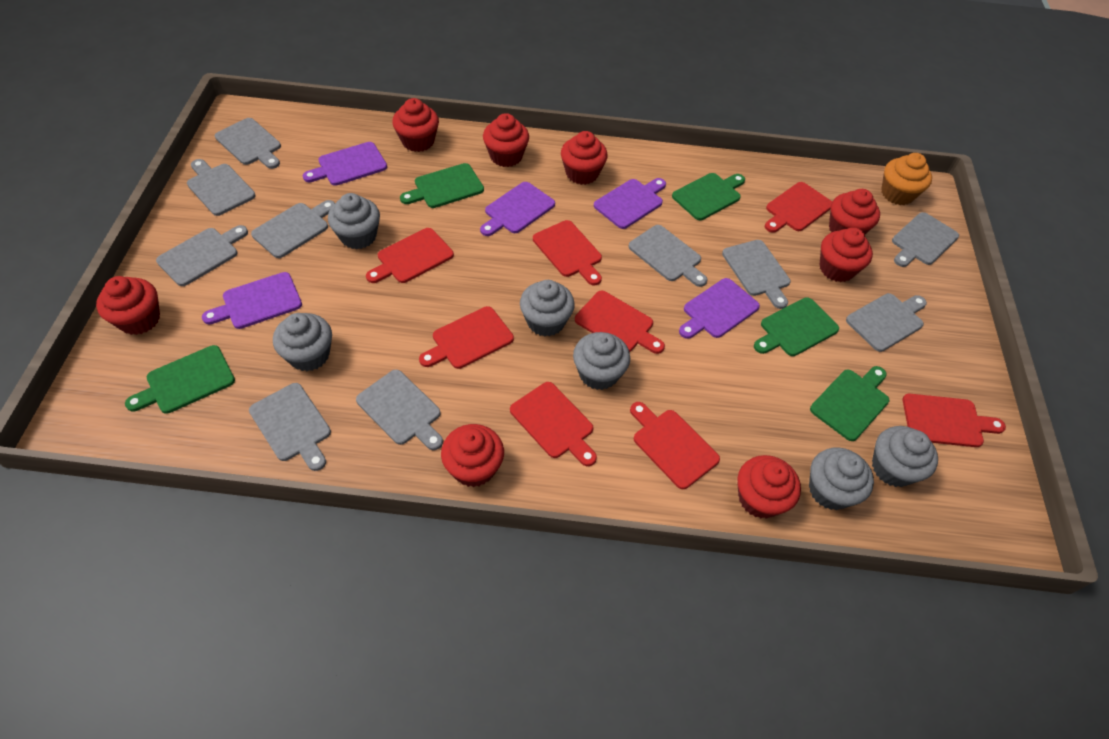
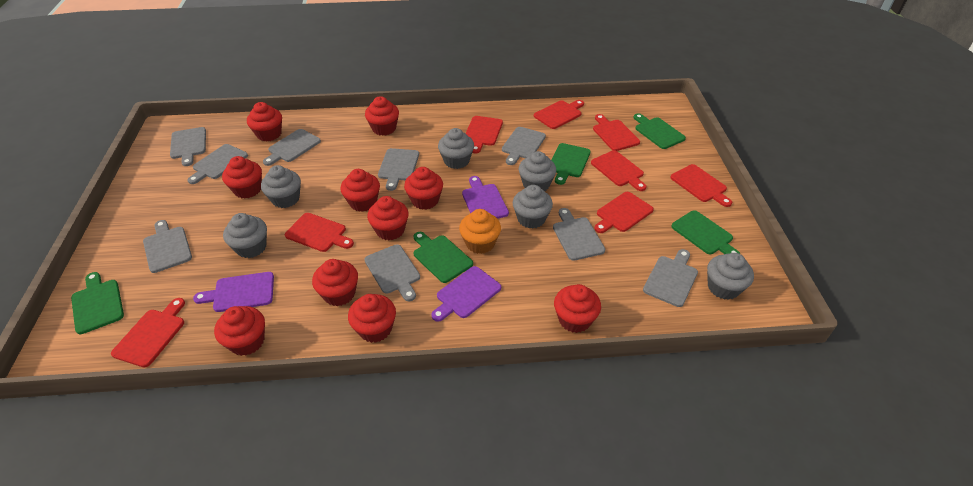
grey cutting board: 10 -> 9
purple cutting board: 5 -> 3
red cupcake: 8 -> 10

